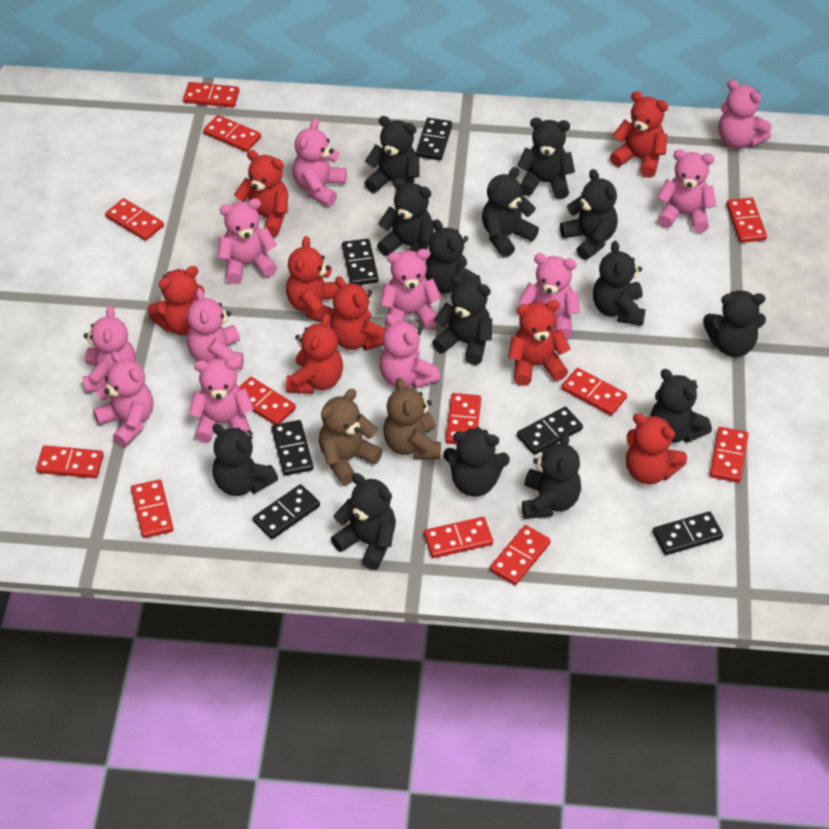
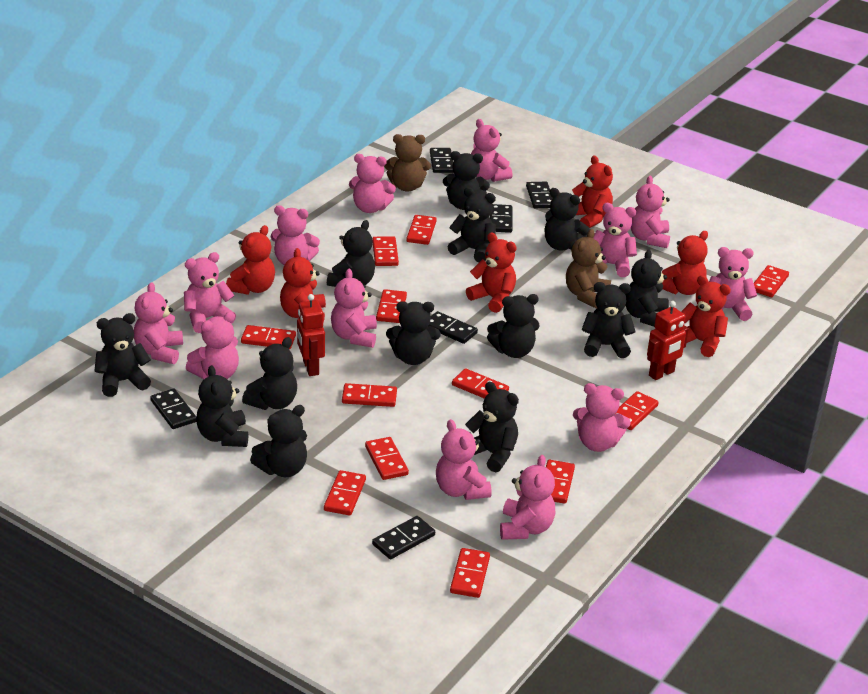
black teddy bear: 14 -> 13
pink teddy bear: 11 -> 13
red robot: 0 -> 2
red teddy bear: 8 -> 6

